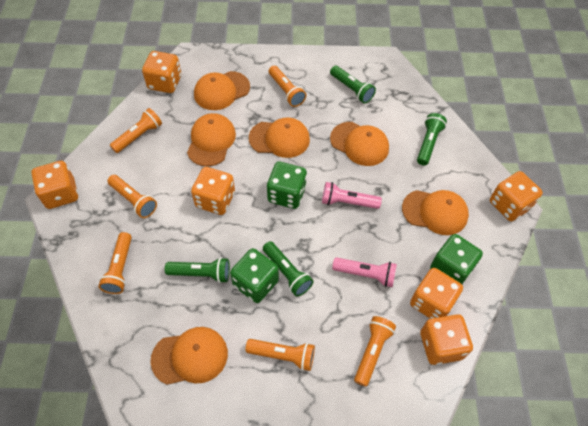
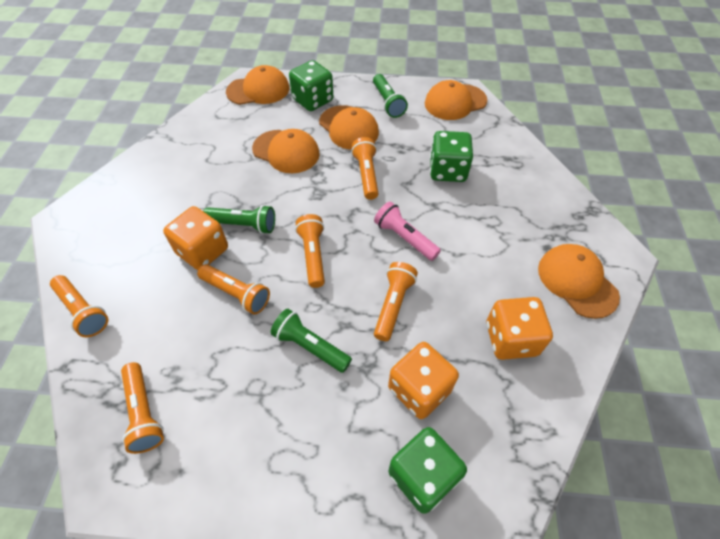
green flashlight: 4 -> 3
orange cap: 6 -> 5
orange dice: 6 -> 3
pink flashlight: 2 -> 1

